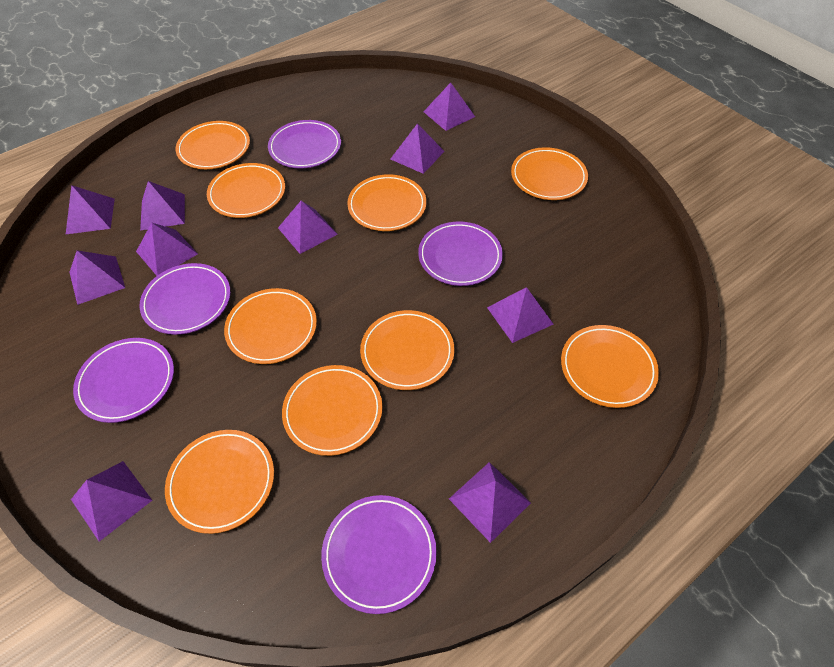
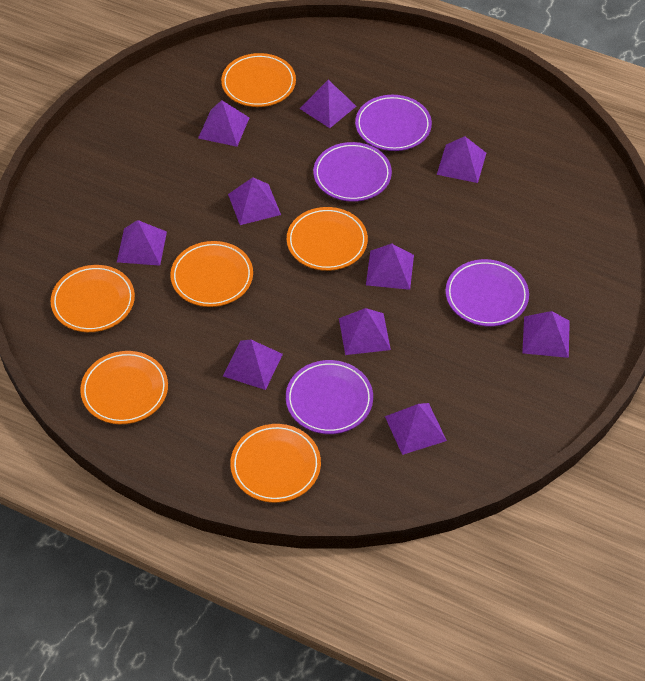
orange plate: 9 -> 6
purple plate: 5 -> 4

